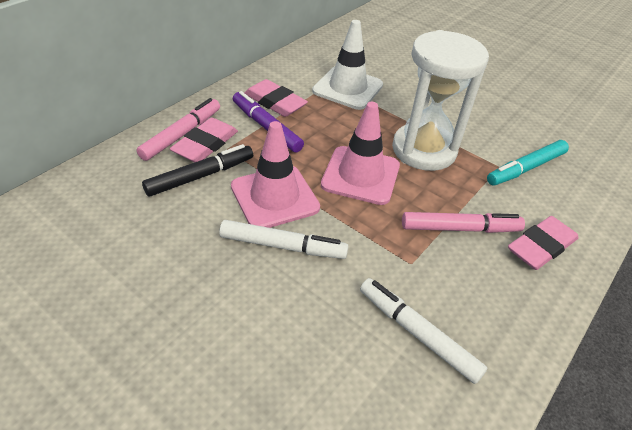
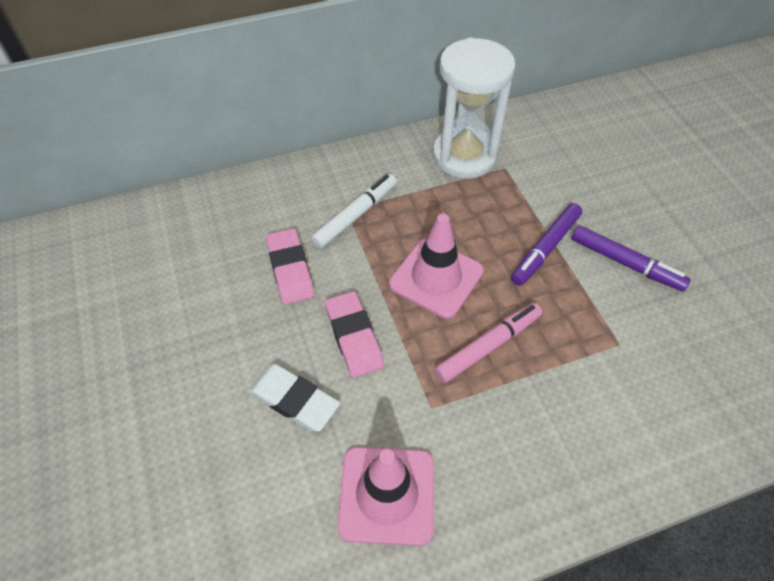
black marker: 1 -> 0
pink eraser: 3 -> 2
pink marker: 2 -> 1
purple marker: 1 -> 2
turquoise marker: 1 -> 0
white eraser: 0 -> 1
white marker: 2 -> 1
white traffic cone: 1 -> 0

